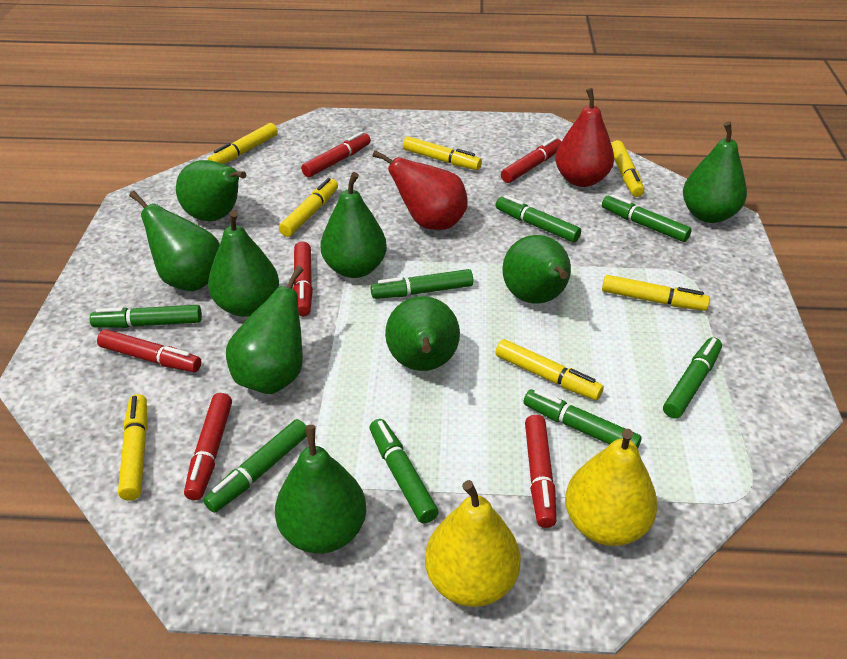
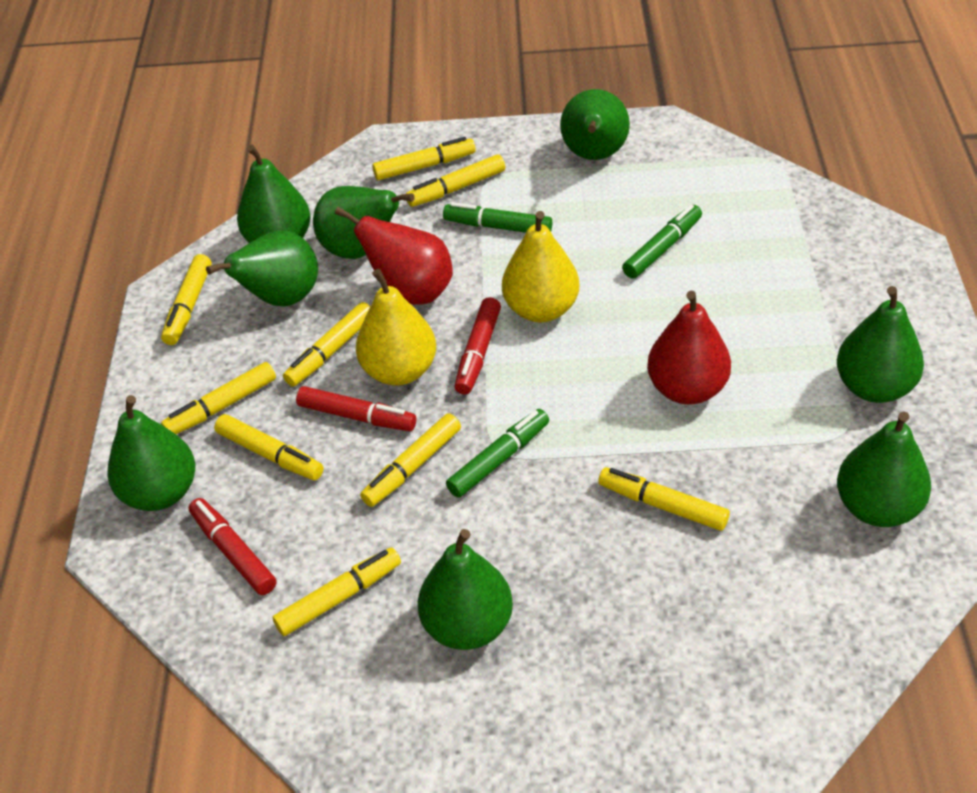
green marker: 8 -> 3
green pear: 9 -> 8
red marker: 6 -> 3
yellow marker: 7 -> 9

